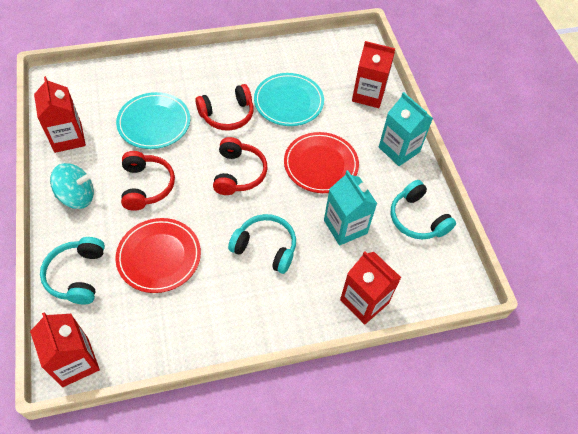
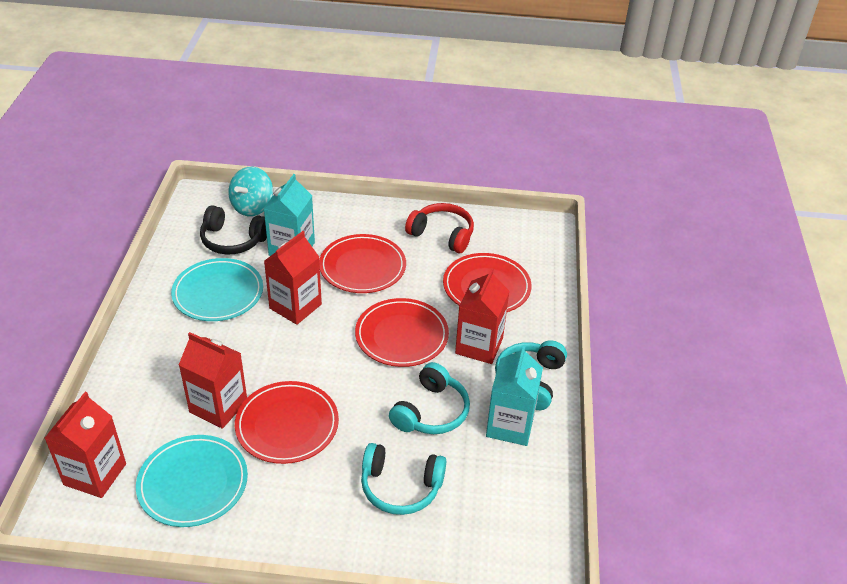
black headphones: 0 -> 1
red headphones: 3 -> 1
red plate: 2 -> 4

